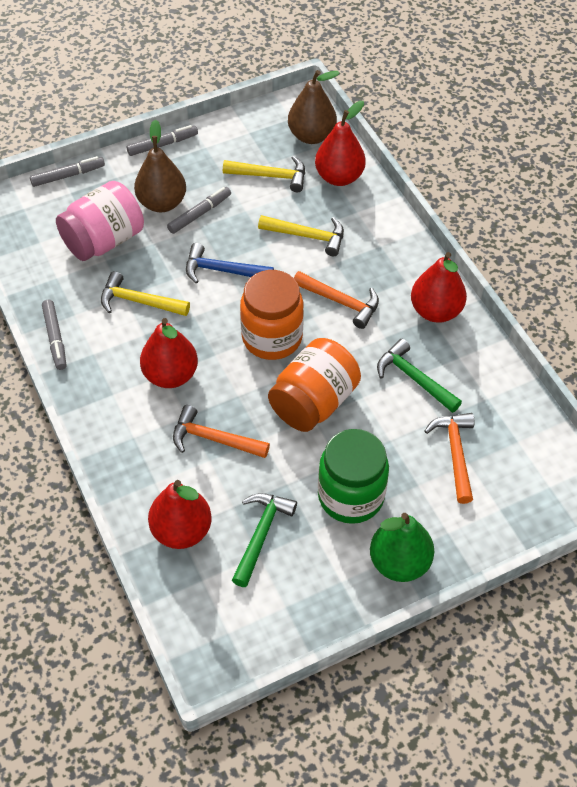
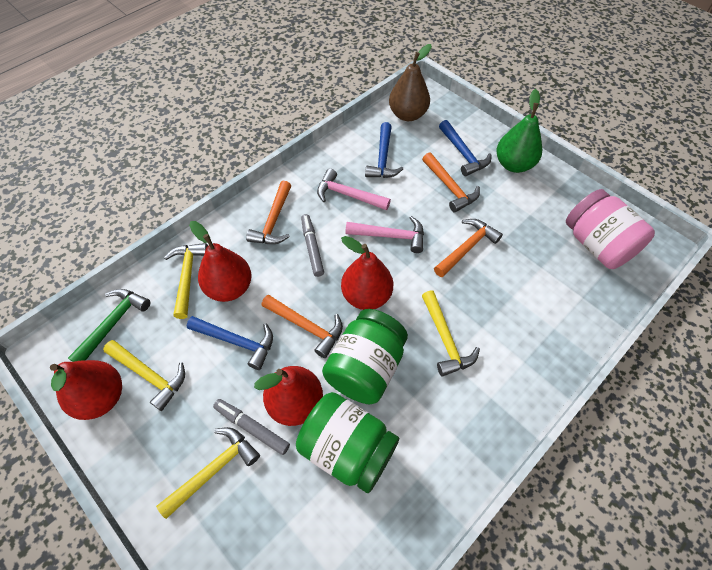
blue hammer: 1 -> 3
brown pear: 2 -> 1
green hammer: 2 -> 1
green jar: 1 -> 2
grey marker: 4 -> 2
orange hammer: 3 -> 4
orange jar: 2 -> 0
pink hammer: 0 -> 2
yellow hammer: 3 -> 4

